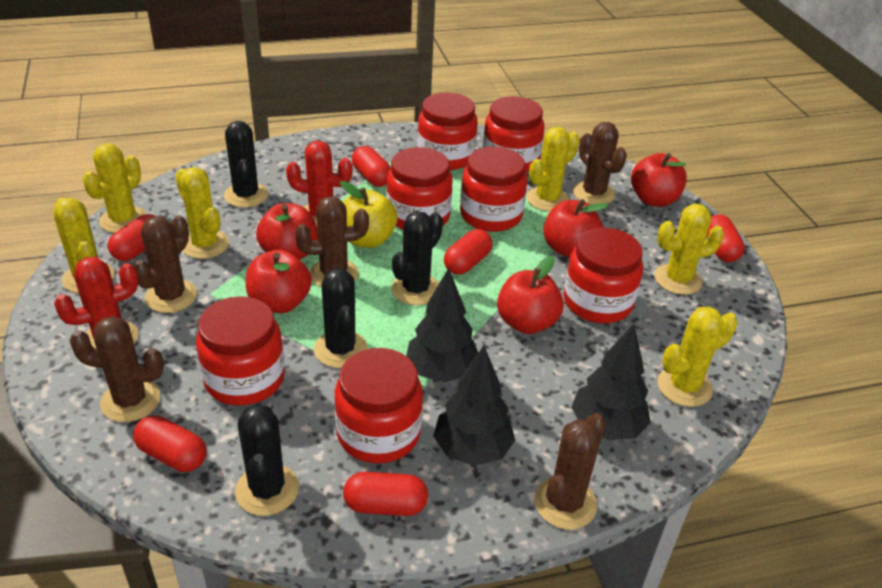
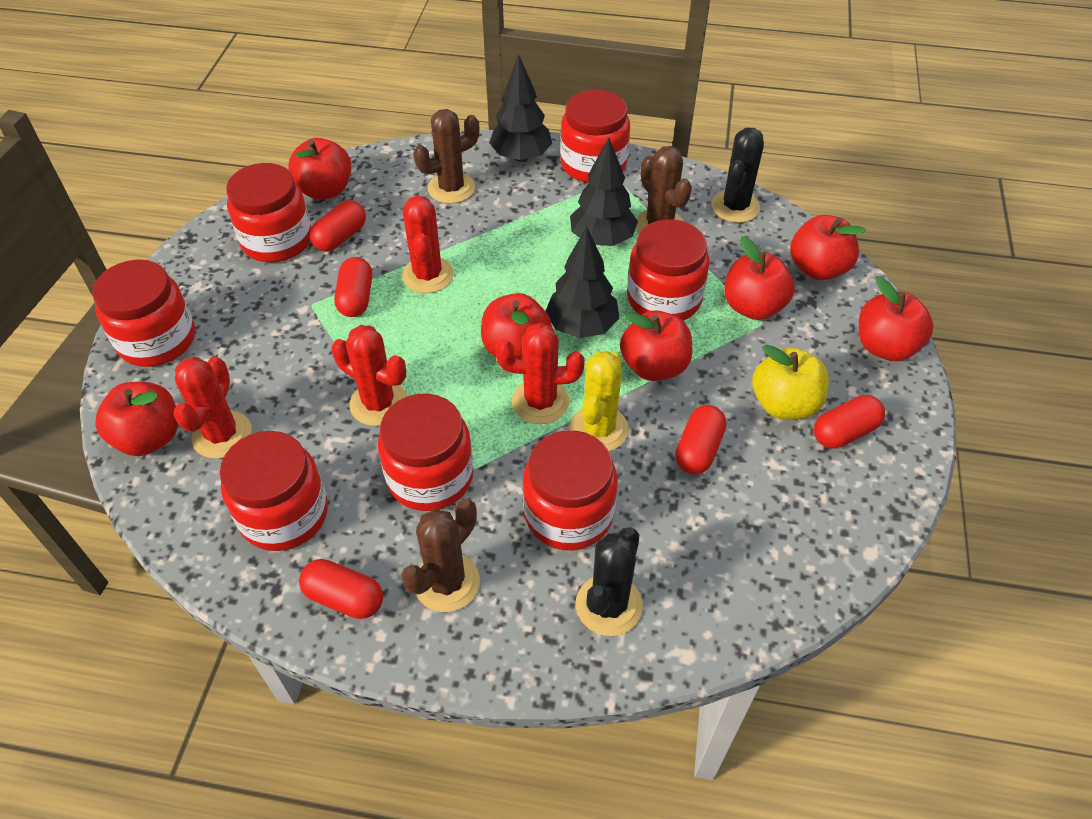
black cactus: 4 -> 2
brown cactus: 5 -> 3
red apple: 5 -> 7
red cactus: 2 -> 4
red capsule: 6 -> 5
yellow cactus: 6 -> 1

